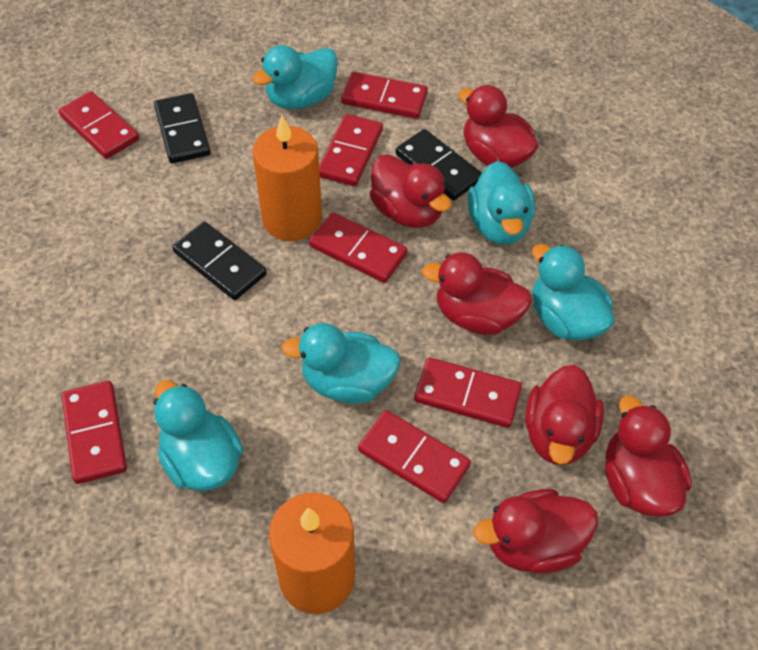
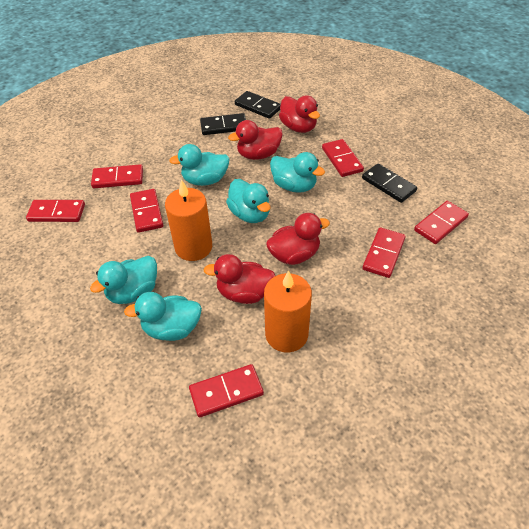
red duck: 6 -> 4

